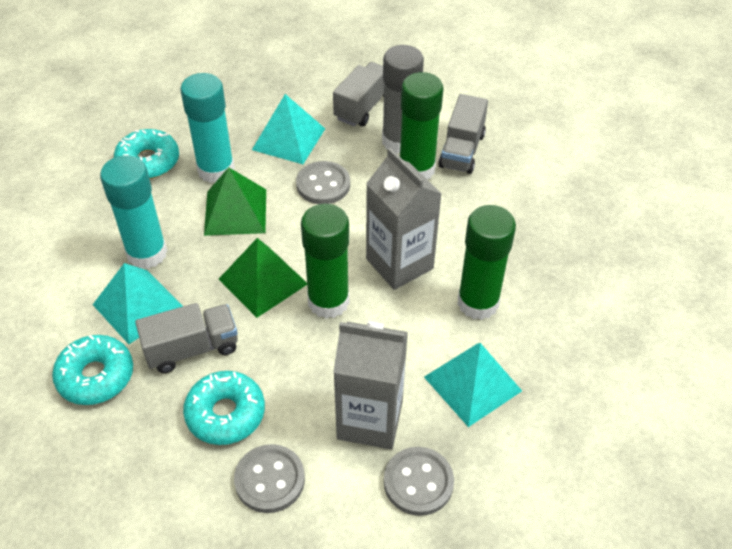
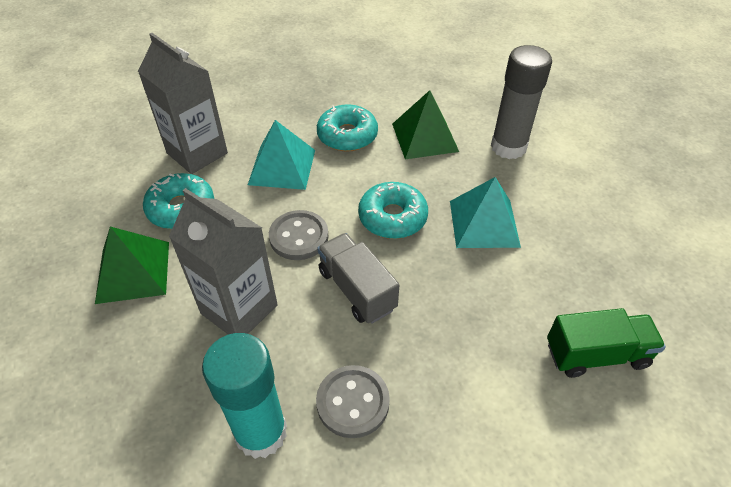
green glue stick: 3 -> 0
green truck: 0 -> 1
grey button: 3 -> 2
grey truck: 3 -> 1
turquoise glue stick: 2 -> 1
turquoise pyramid: 3 -> 2

